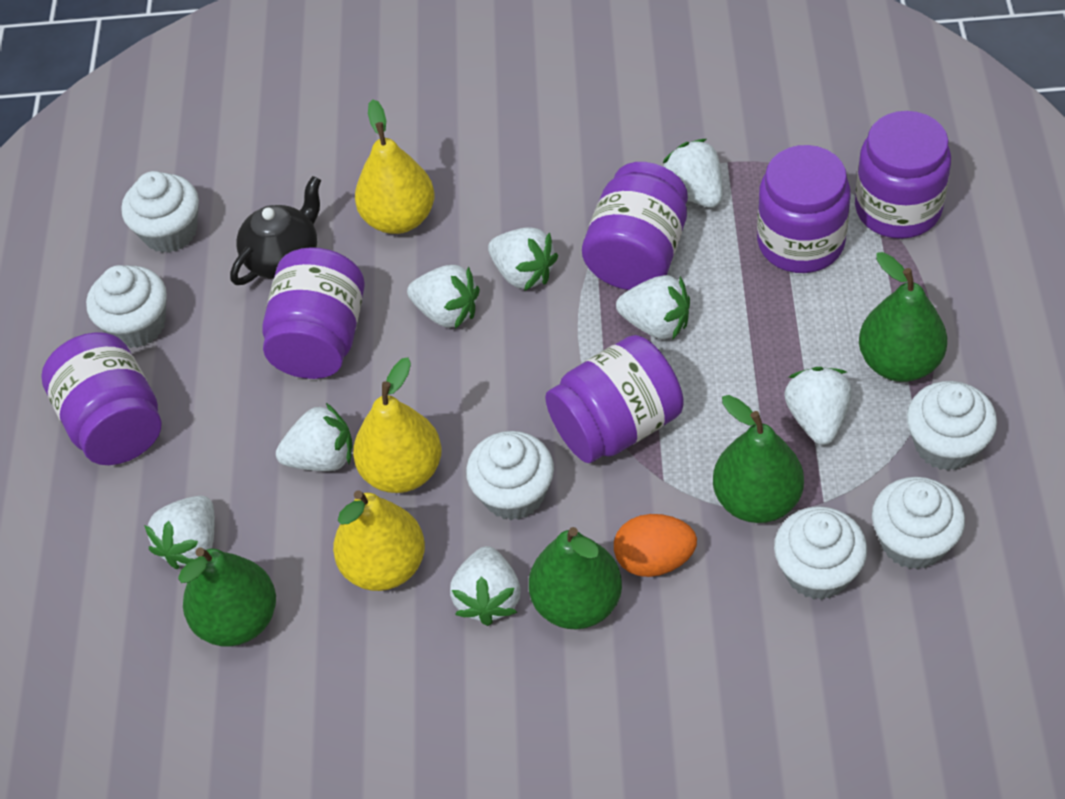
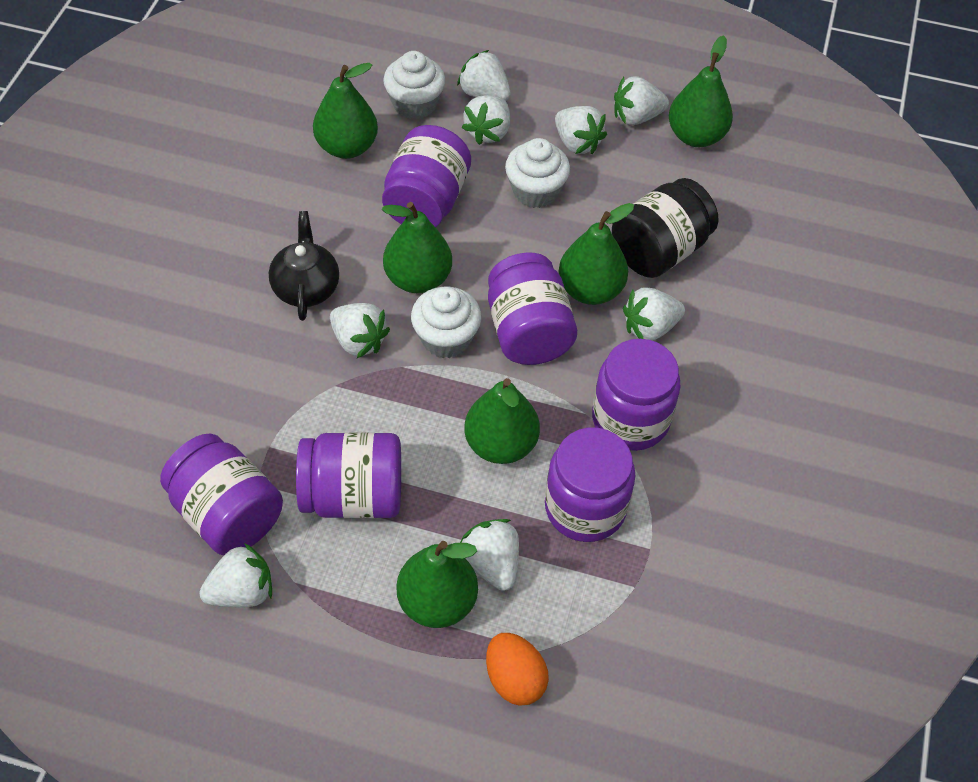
black jar: 0 -> 1
green pear: 4 -> 6
white cupcake: 6 -> 3
yellow pear: 3 -> 0

